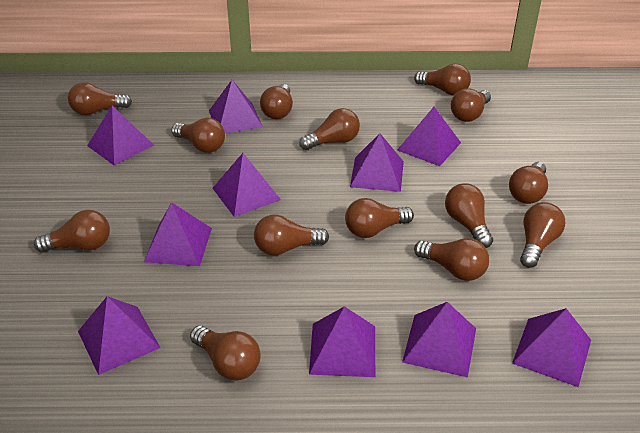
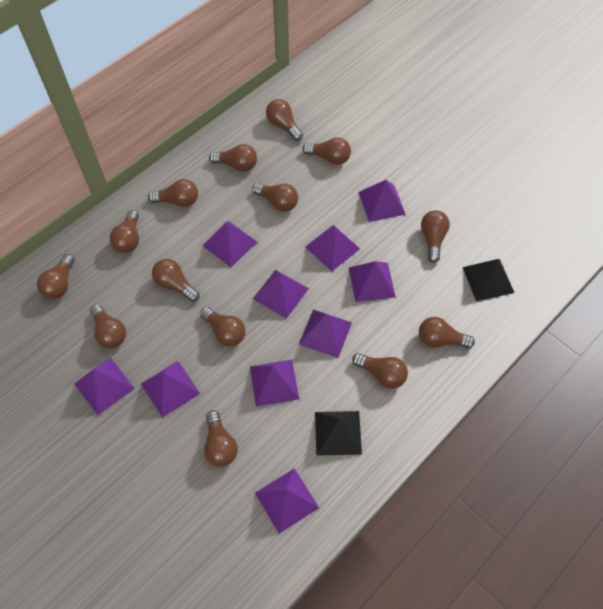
black pyramid: 0 -> 2

